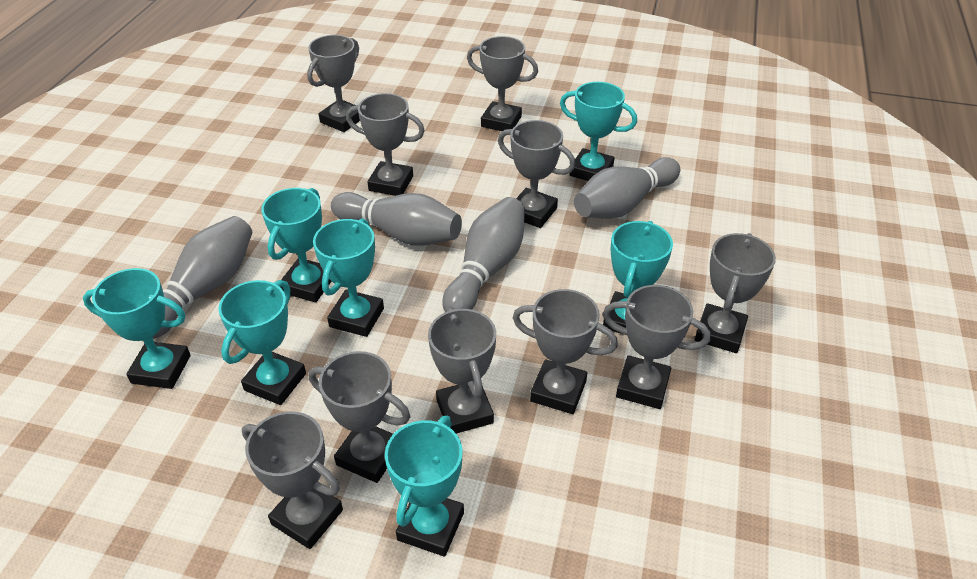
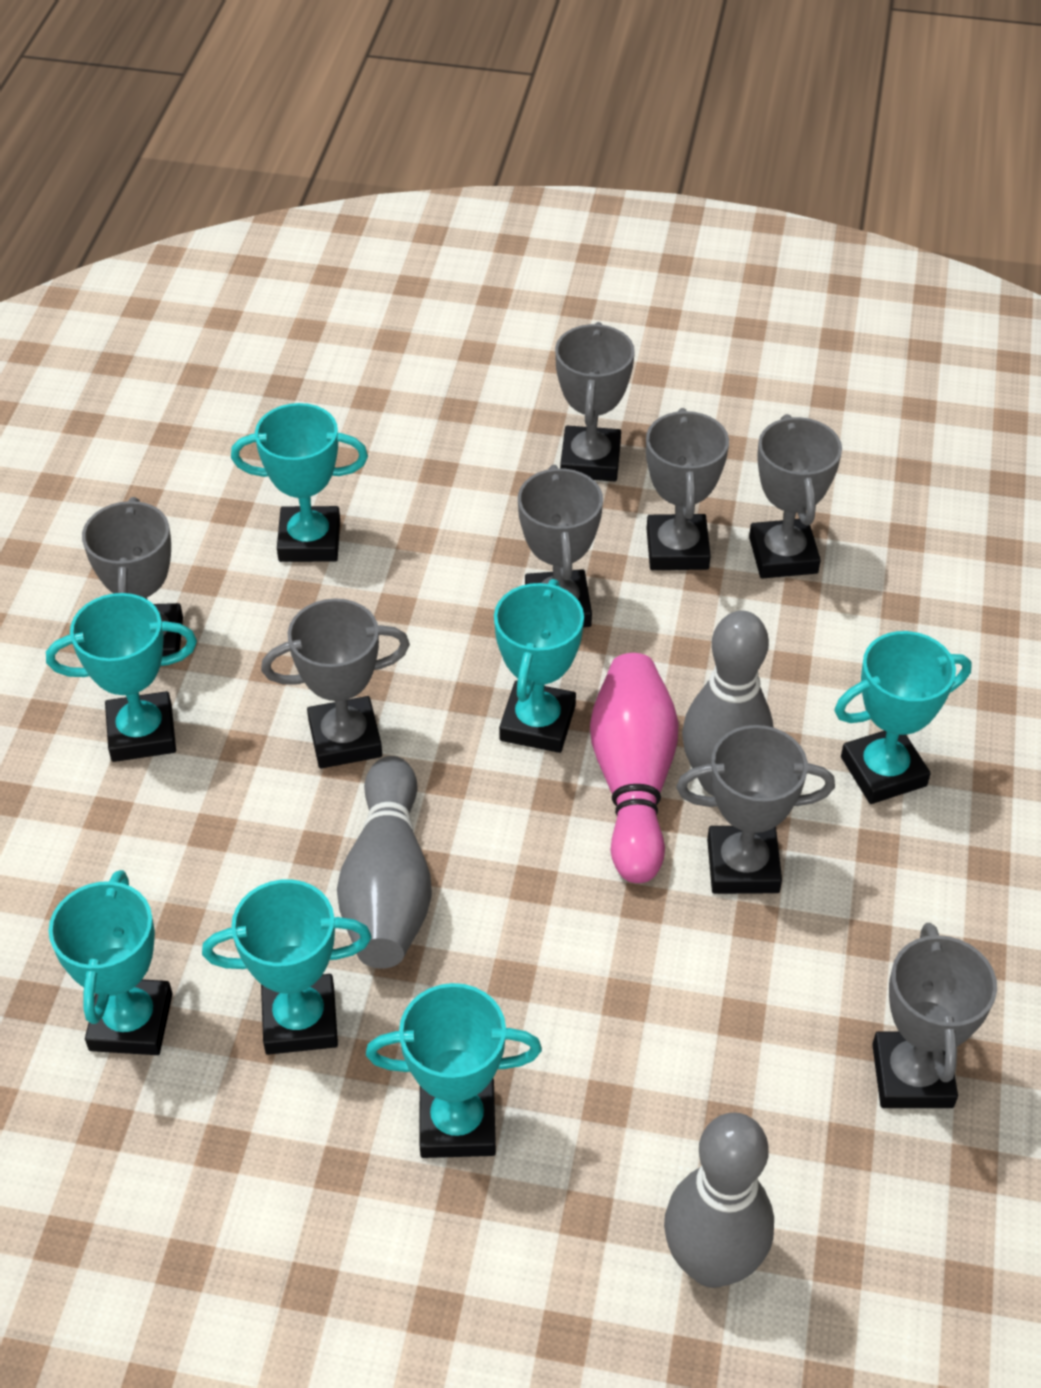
grey bowling pin: 4 -> 3
grey trophy: 10 -> 8
pink bowling pin: 0 -> 1

